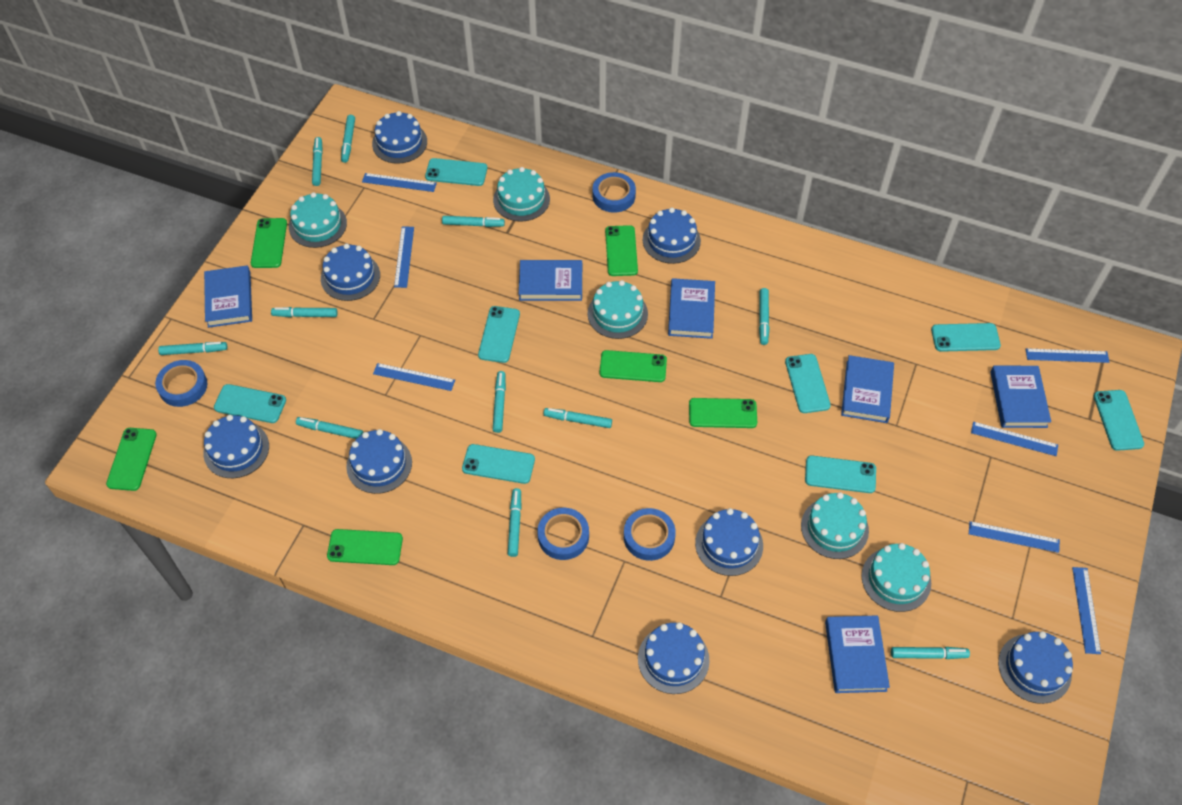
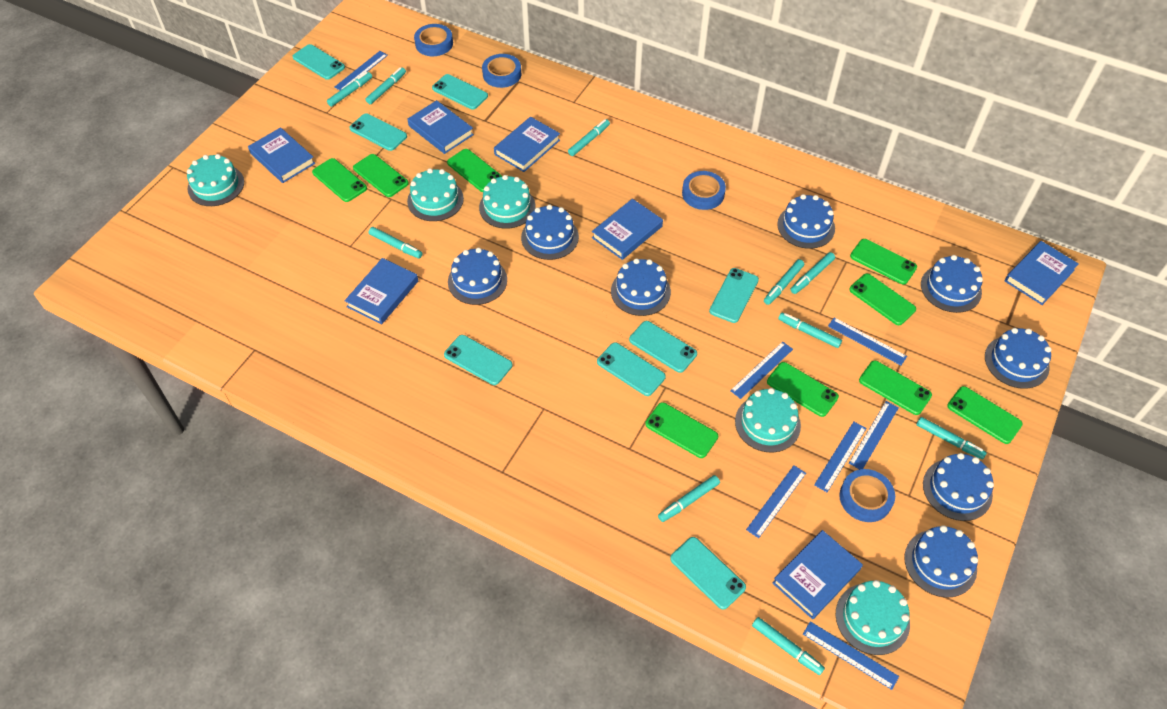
blue book: 6 -> 7
green phone: 6 -> 9
turquoise marker: 11 -> 10

